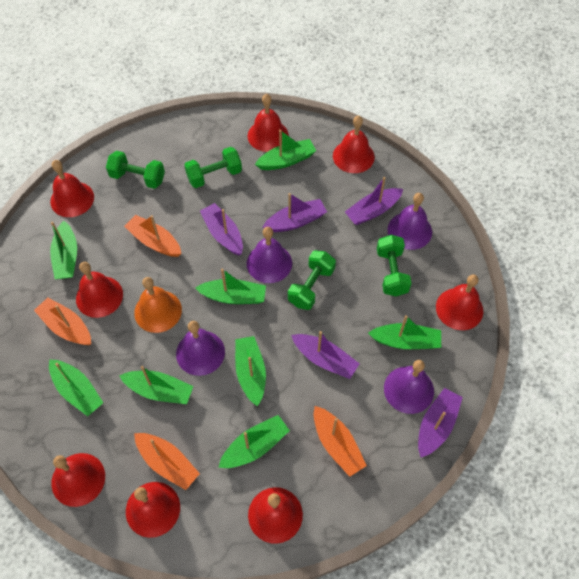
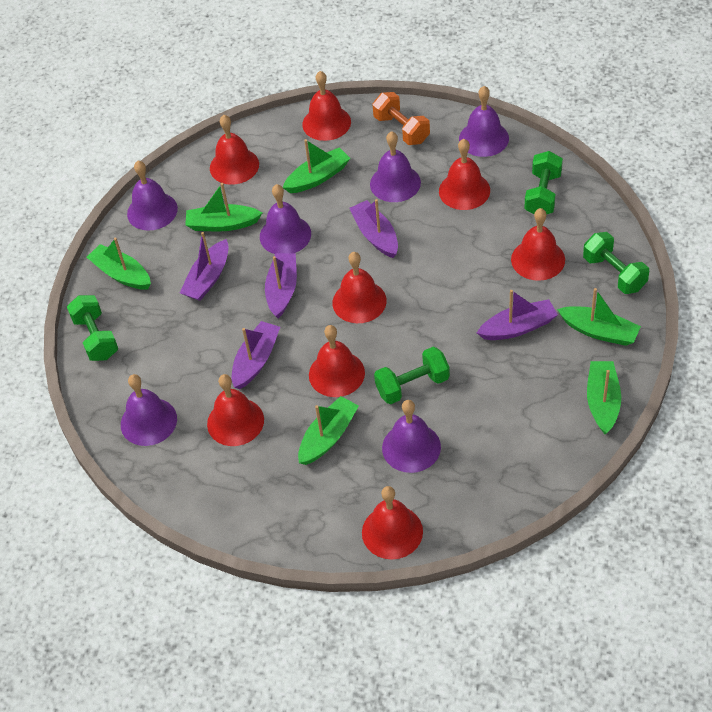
green boat: 8 -> 6
orange bell: 1 -> 0
orange boat: 4 -> 0
orange dumbbell: 0 -> 1
purple bell: 4 -> 6

